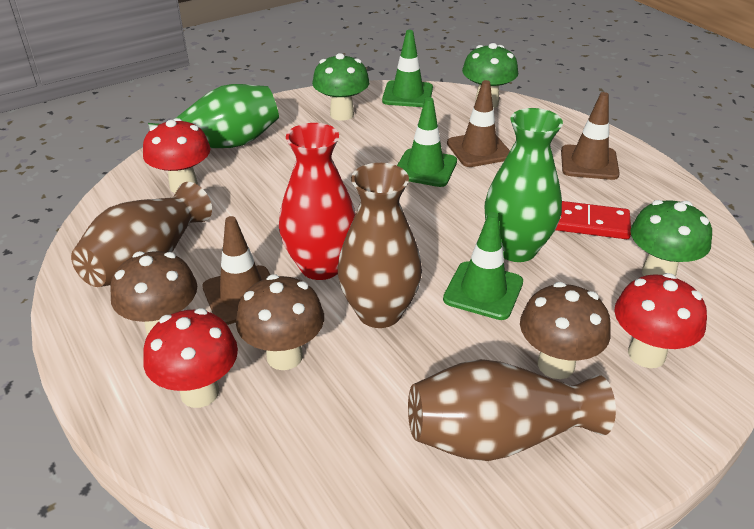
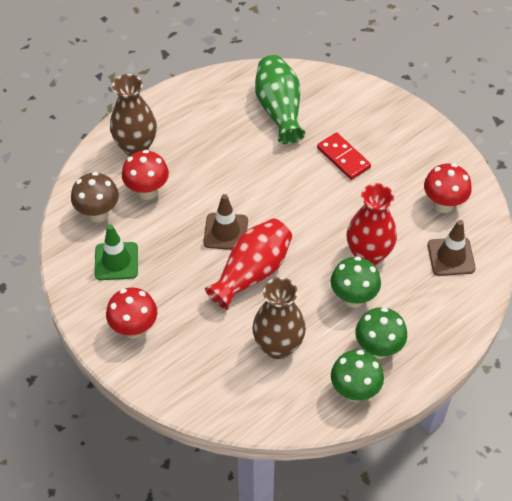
brown mushroom: 3 -> 1
brown traffic cone: 3 -> 2
brown vase: 3 -> 2
green traffic cone: 3 -> 1
green vase: 2 -> 1
red vase: 1 -> 2

